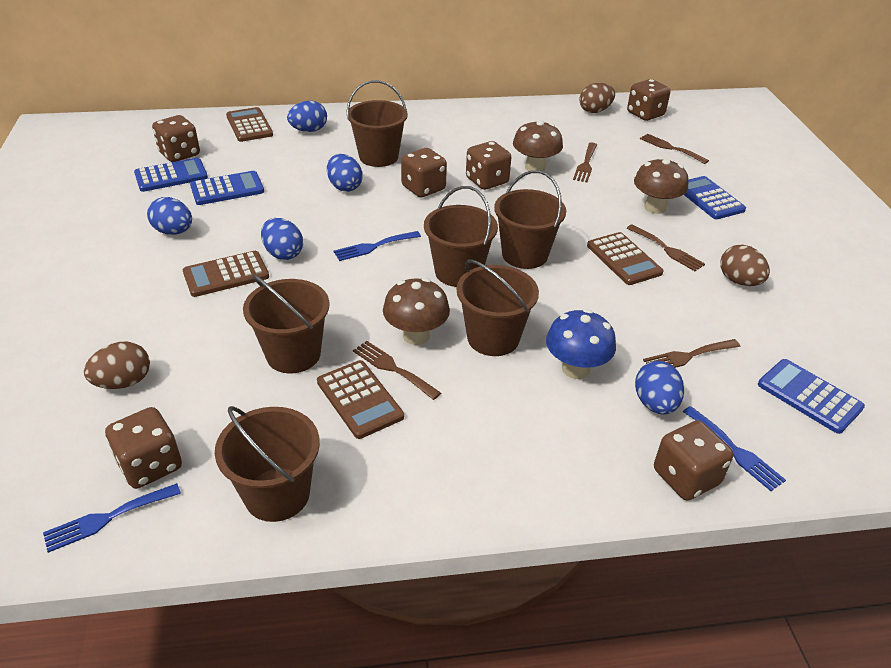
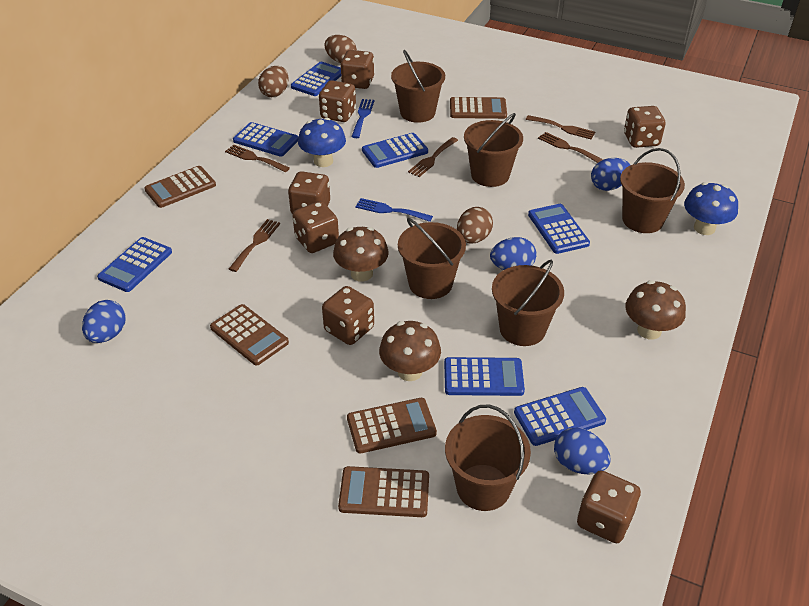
blue calculator: 4 -> 7
blue egg: 5 -> 4
blue fork: 3 -> 2
blue mushroom: 1 -> 2
brown calculator: 4 -> 5
brown dice: 6 -> 7

